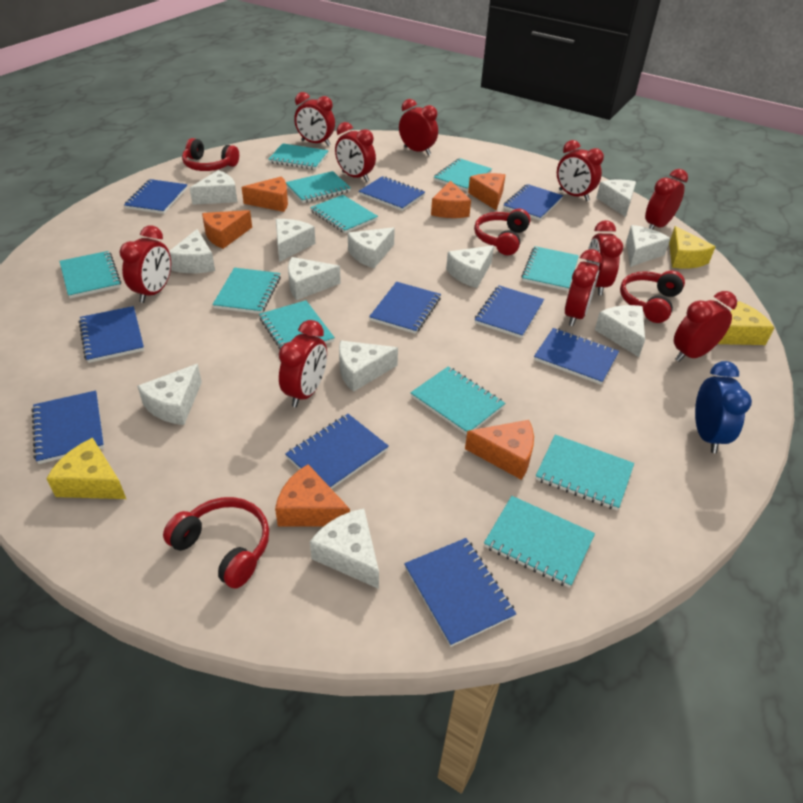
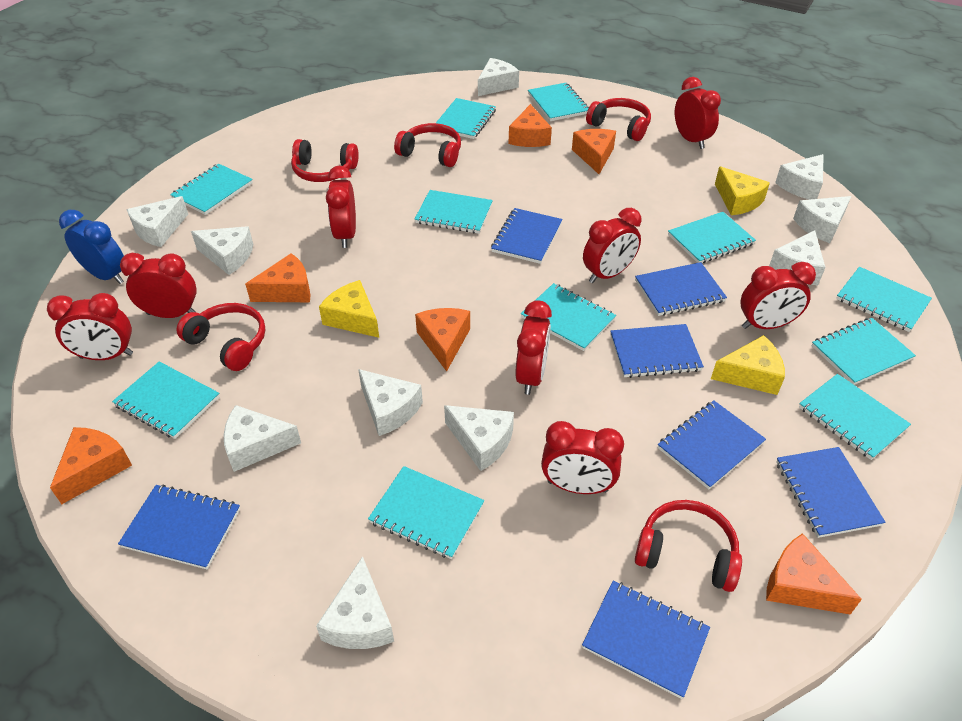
blue notebook: 10 -> 7
red clock: 10 -> 8
red headphones: 4 -> 5
white cheese: 12 -> 10

